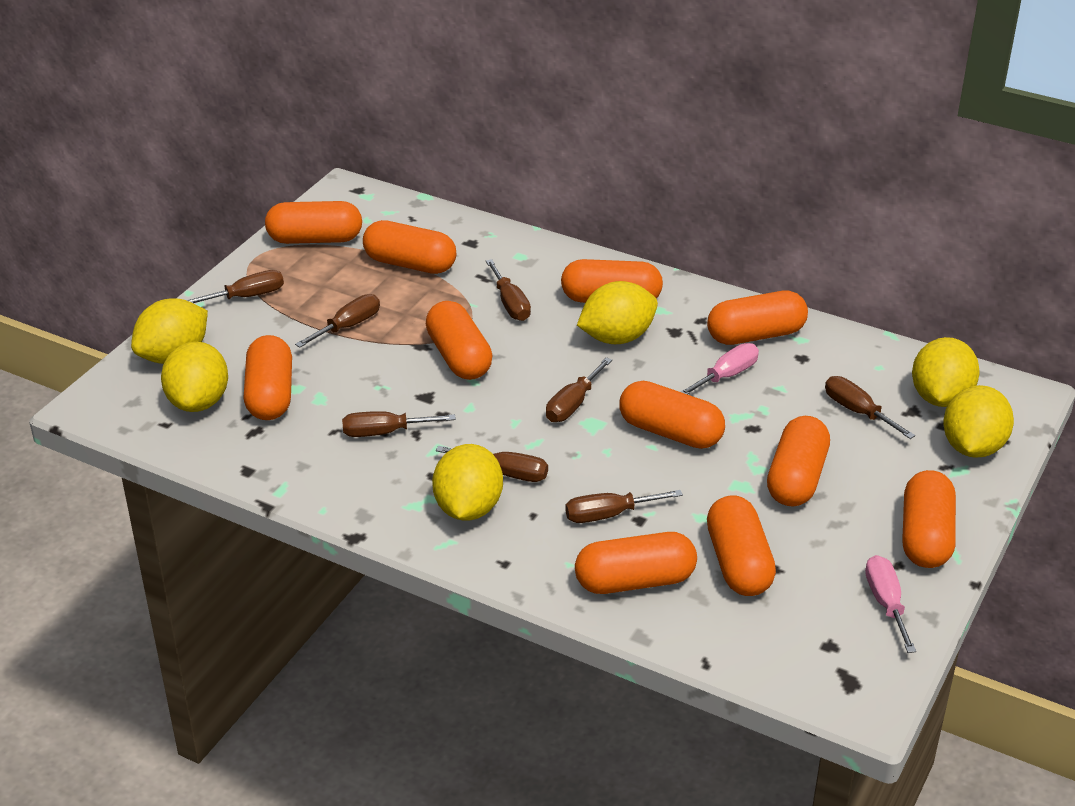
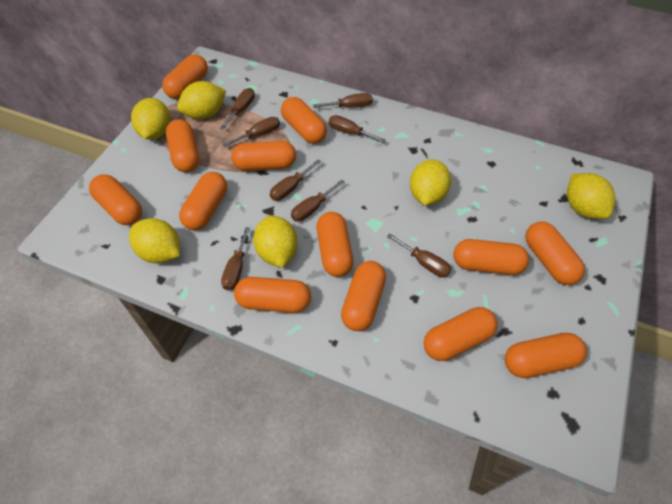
orange capsule: 11 -> 13
pink screwdriver: 2 -> 0

